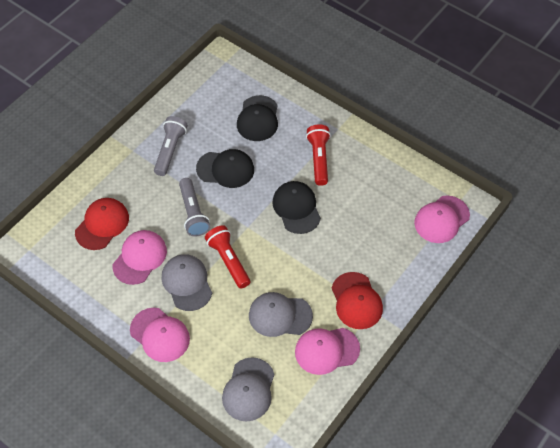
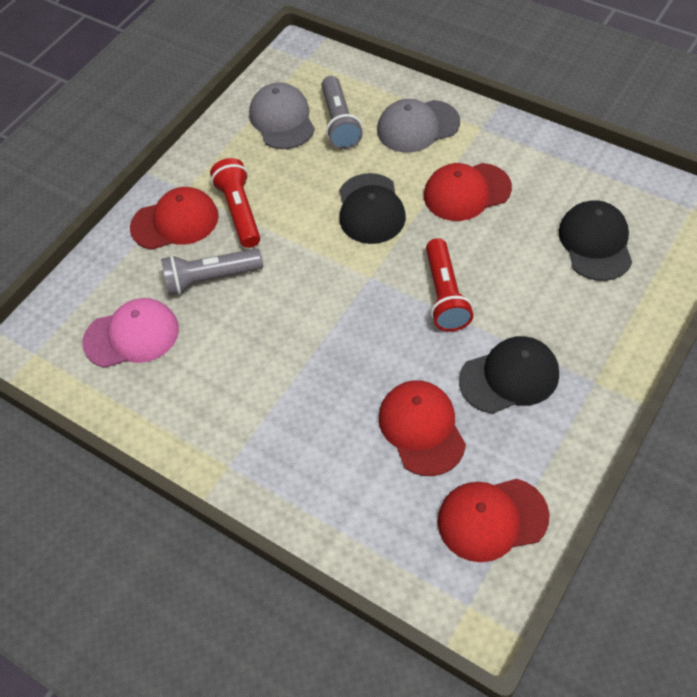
grey cap: 3 -> 2
pink cap: 4 -> 1
red cap: 2 -> 4

